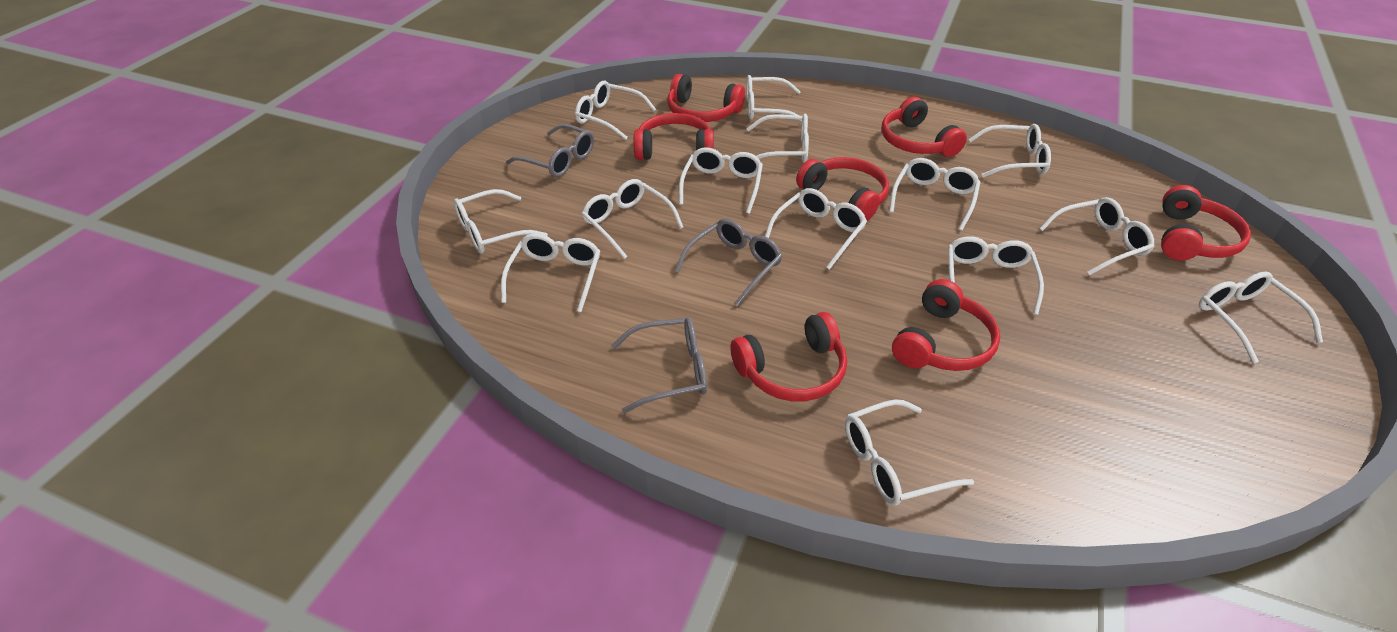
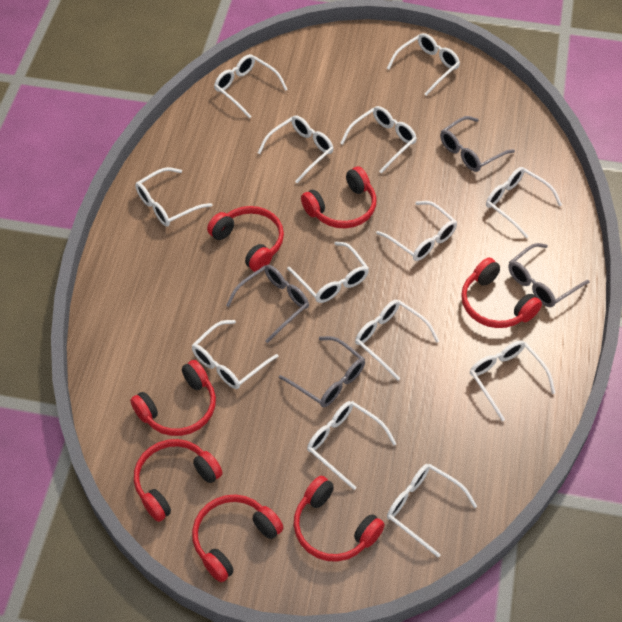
grey glasses: 3 -> 4
white glasses: 14 -> 13

